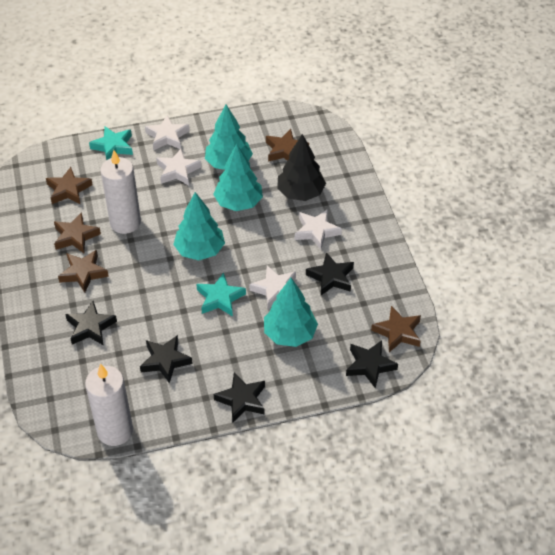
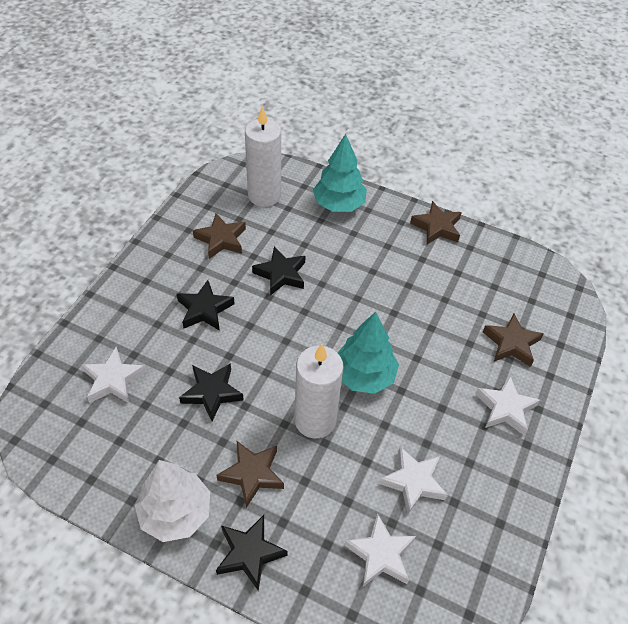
black star: 5 -> 4
black tree: 1 -> 0
brown star: 5 -> 4
turquoise star: 2 -> 0
turquoise tree: 4 -> 2
white tree: 0 -> 1

